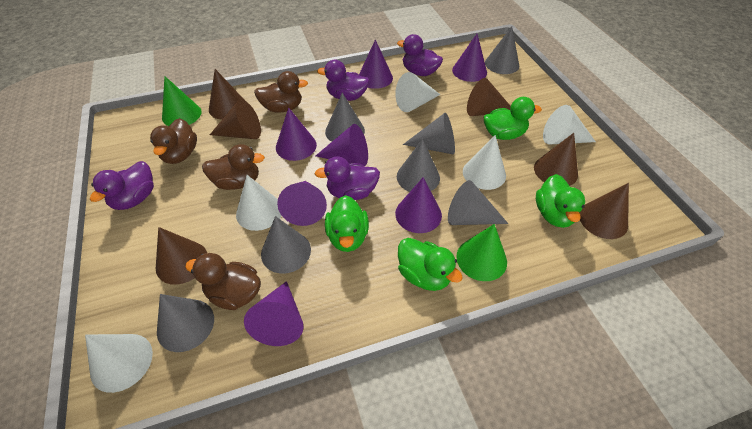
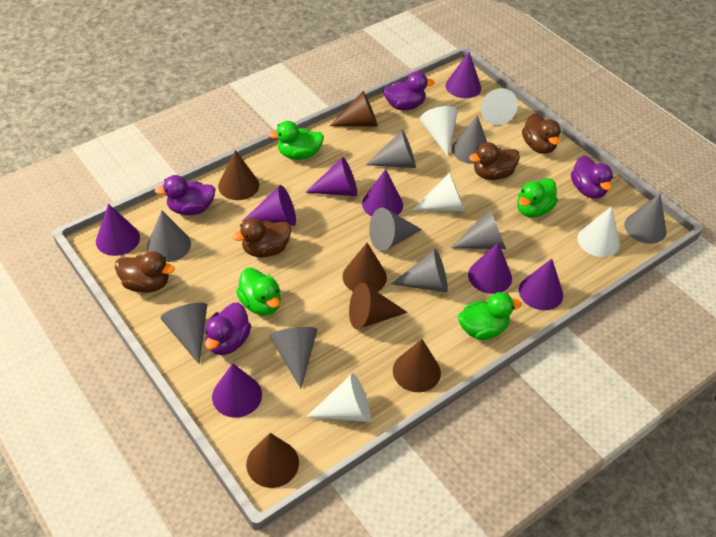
green cone: 2 -> 0
grey cone: 7 -> 9
purple cone: 7 -> 8

